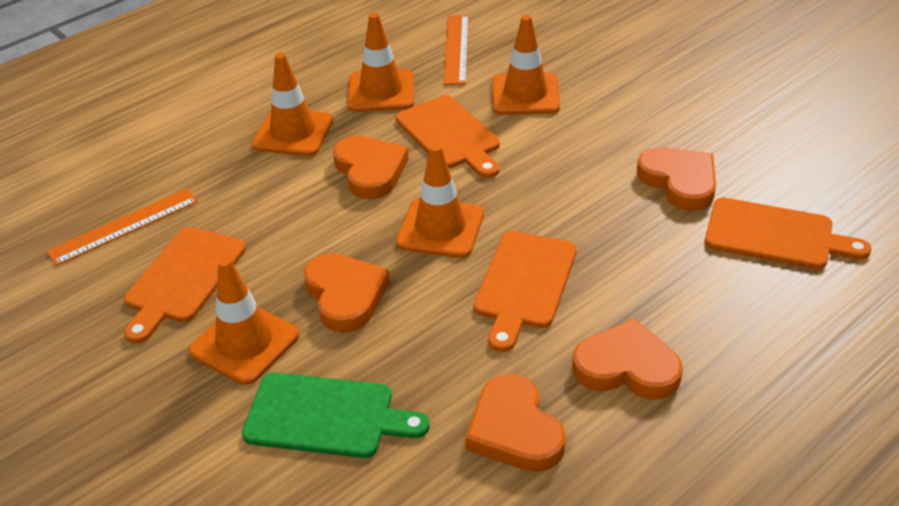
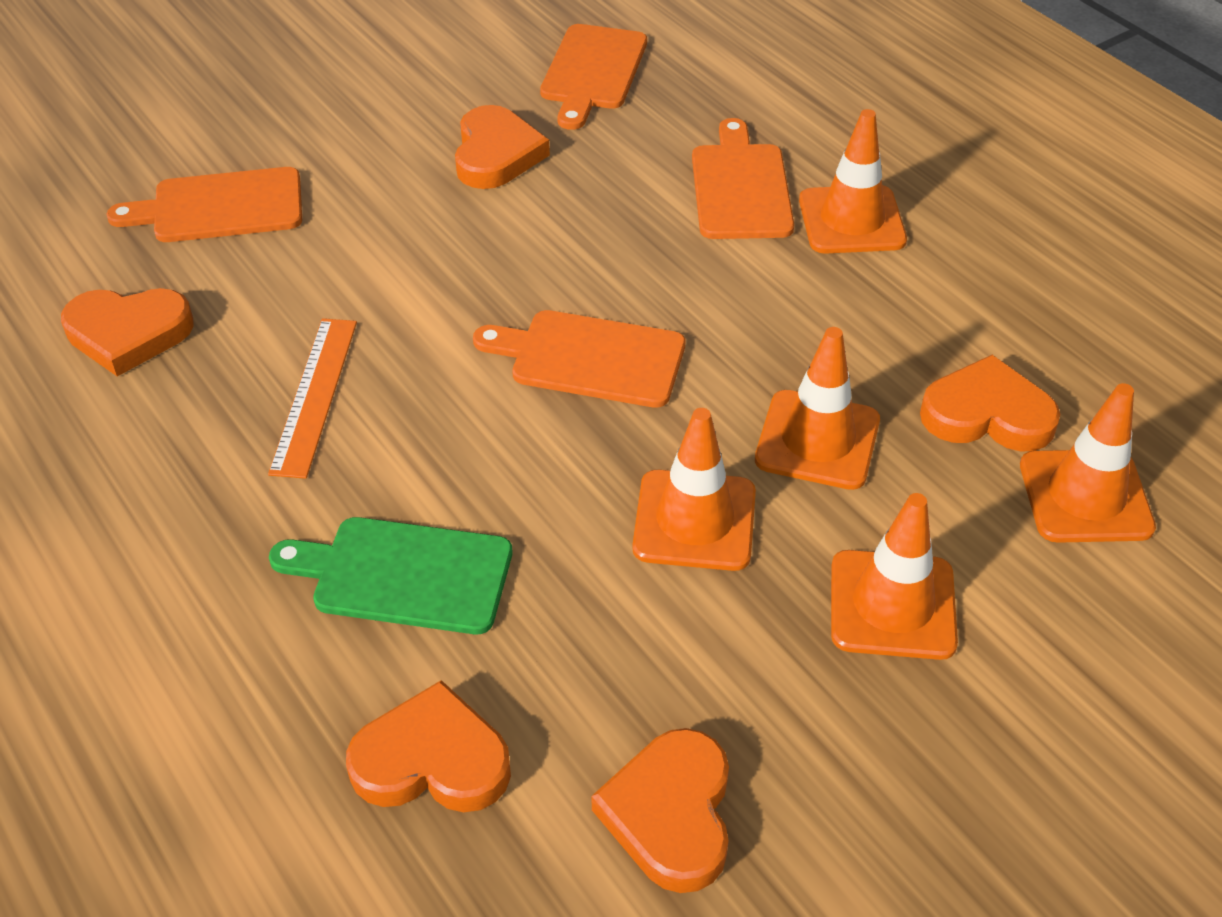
orange ruler: 2 -> 1

